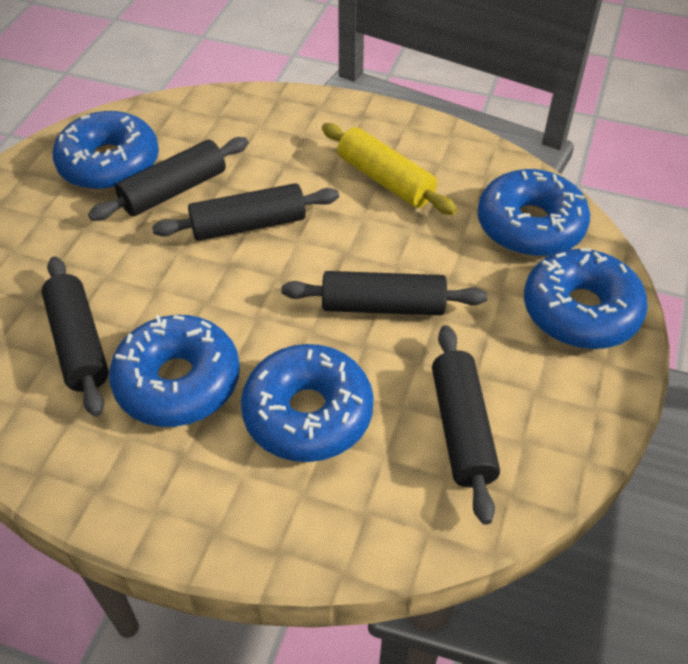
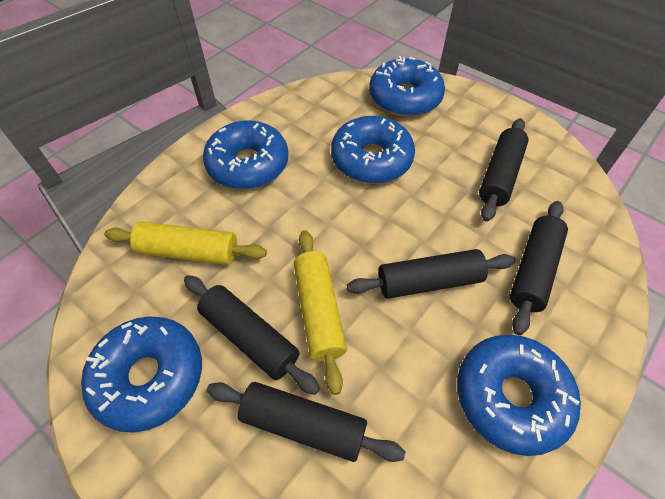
yellow rolling pin: 1 -> 2

